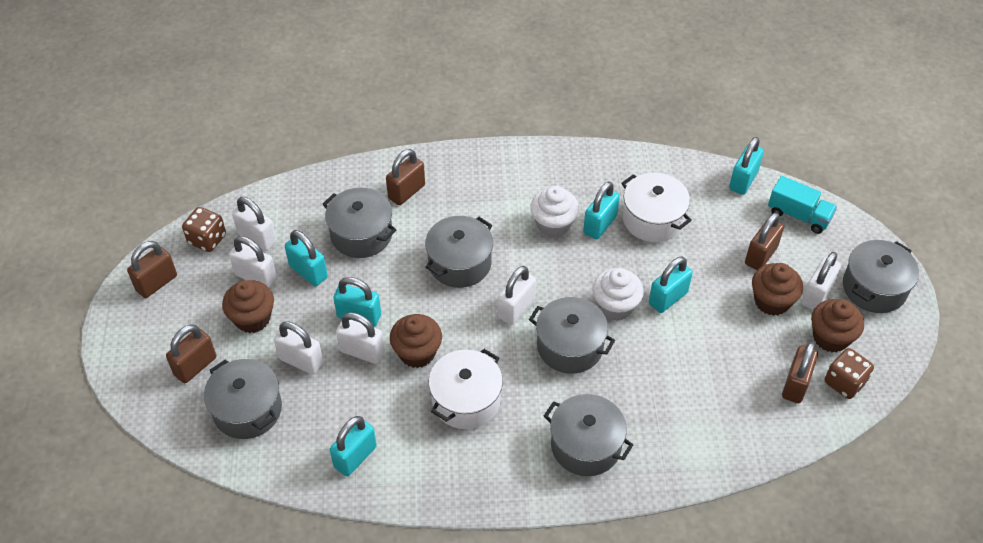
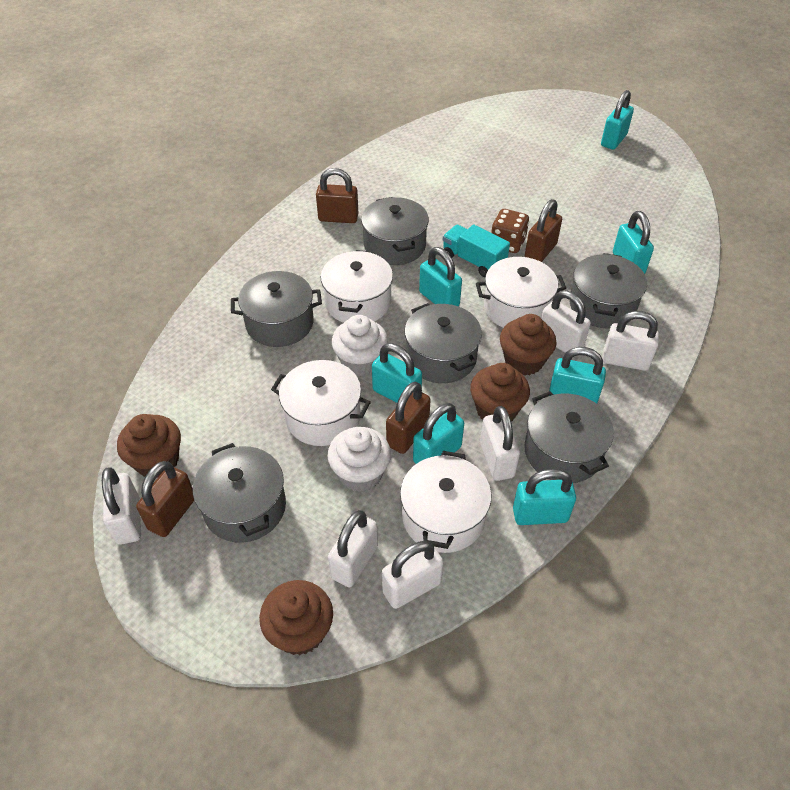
brown dice: 2 -> 1
brown padlock: 5 -> 4
turquoise padlock: 6 -> 7
white pot: 2 -> 4

